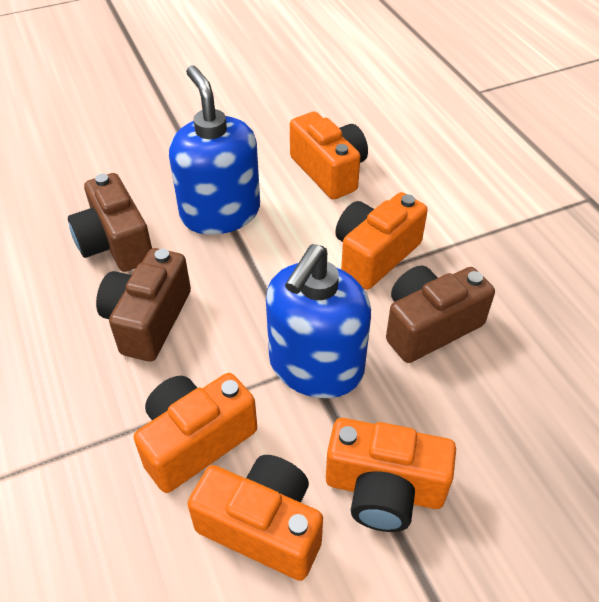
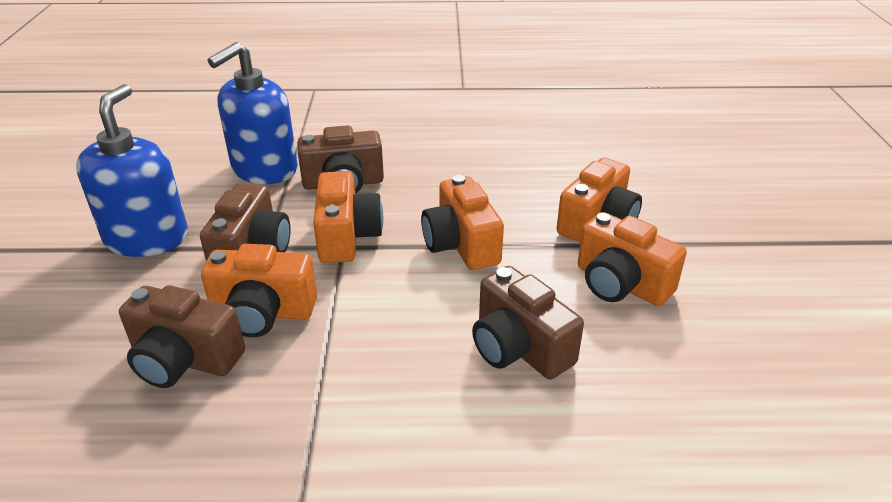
brown camera: 3 -> 4

